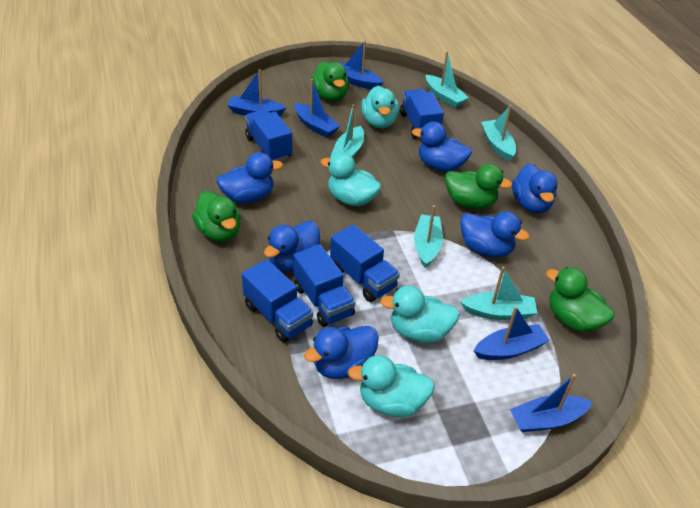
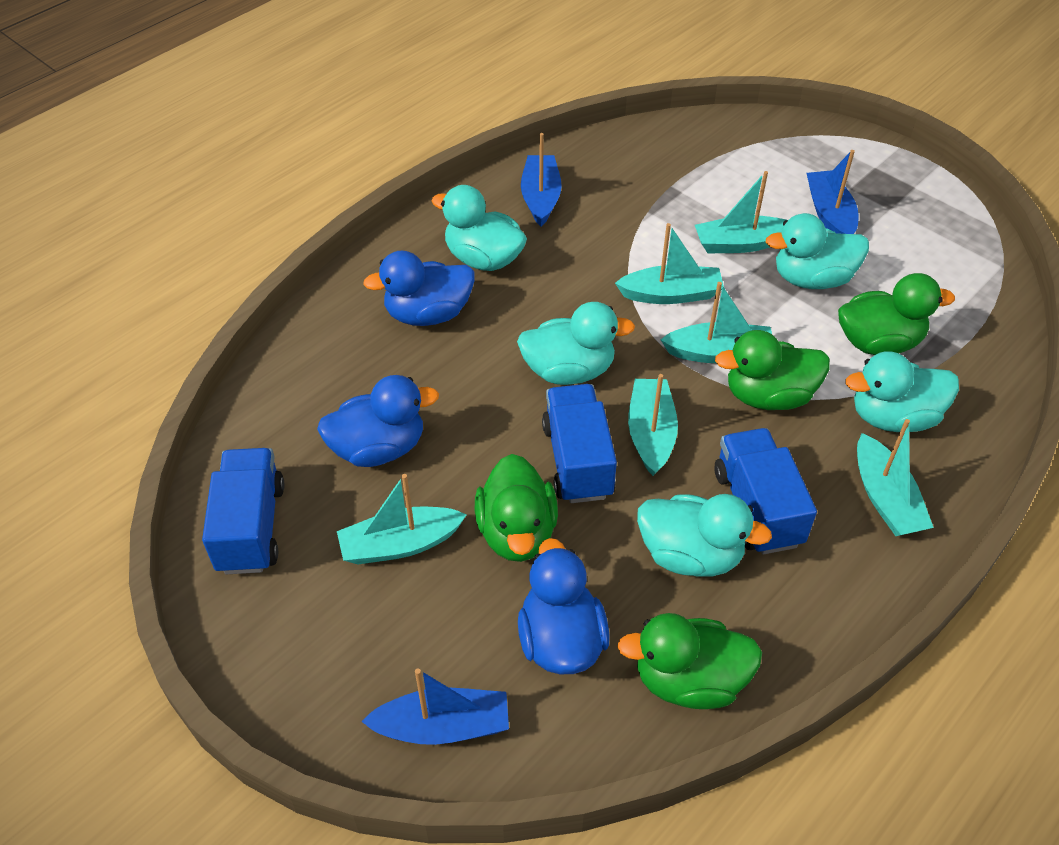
blue boat: 5 -> 3
blue duck: 6 -> 3
blue truck: 5 -> 3
turquoise boat: 5 -> 6
turquoise duck: 4 -> 5

